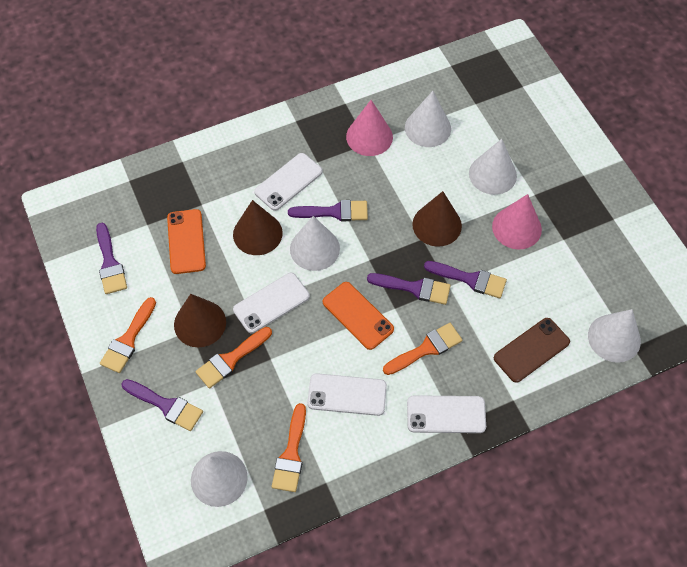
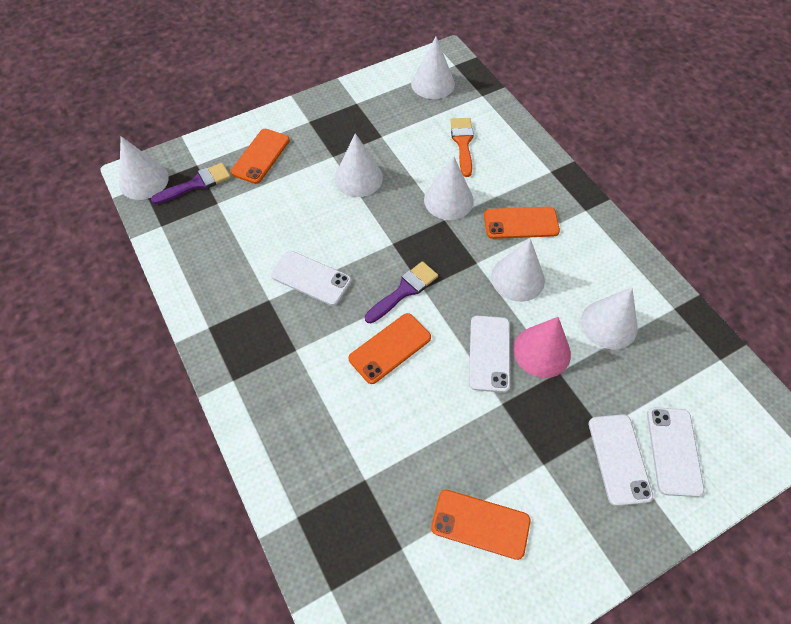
brown cone: 3 -> 0
brown phone: 1 -> 0
orange brush: 4 -> 1
orange phone: 2 -> 4
pink cone: 2 -> 1
purple brush: 5 -> 2
white cone: 5 -> 6

